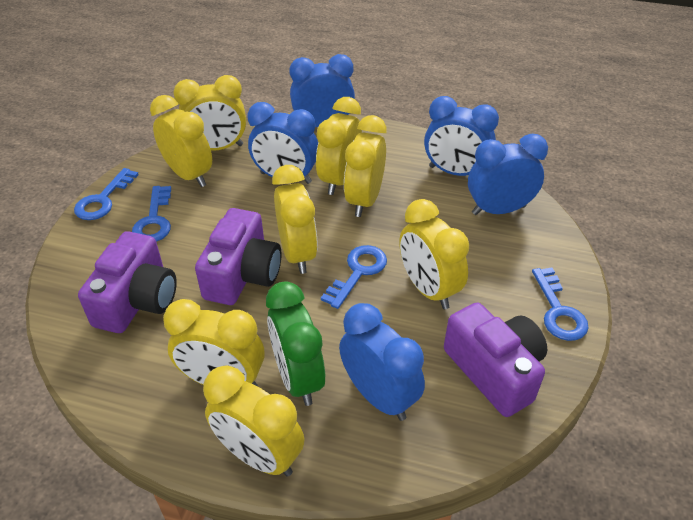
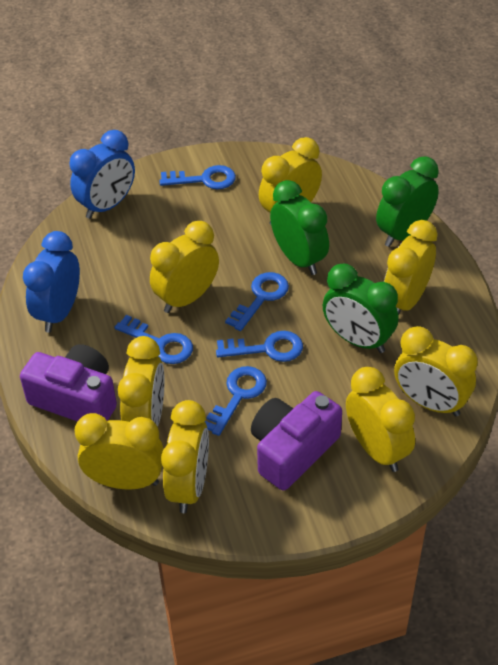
blue clock: 5 -> 2
blue key: 4 -> 5
green clock: 1 -> 3
purple camera: 3 -> 2

